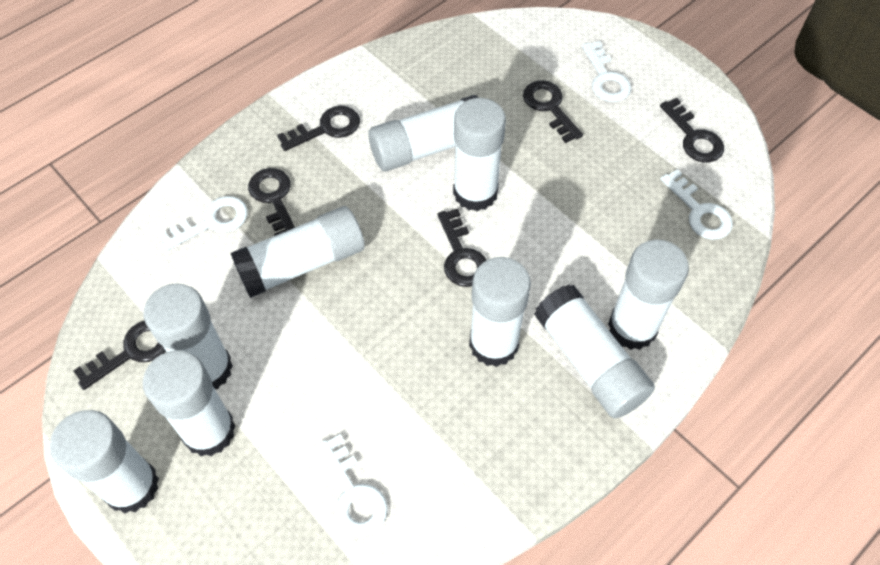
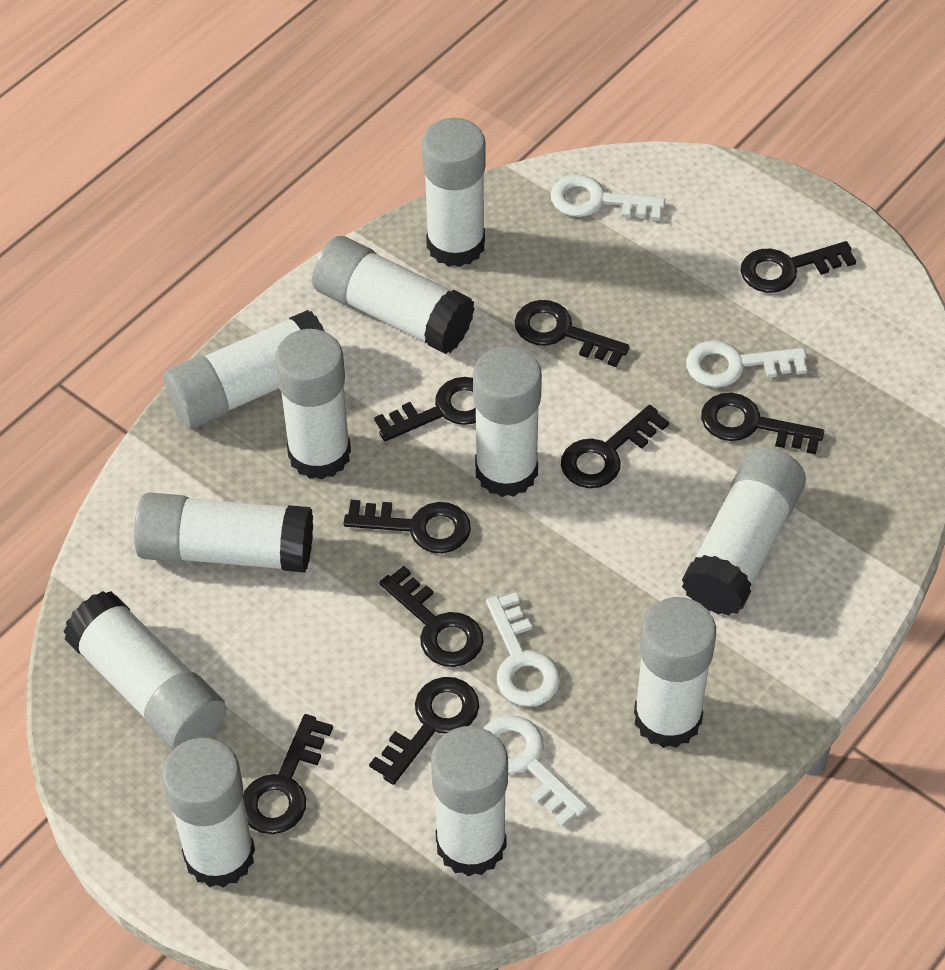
black key: 6 -> 9
white glue stick: 9 -> 11

